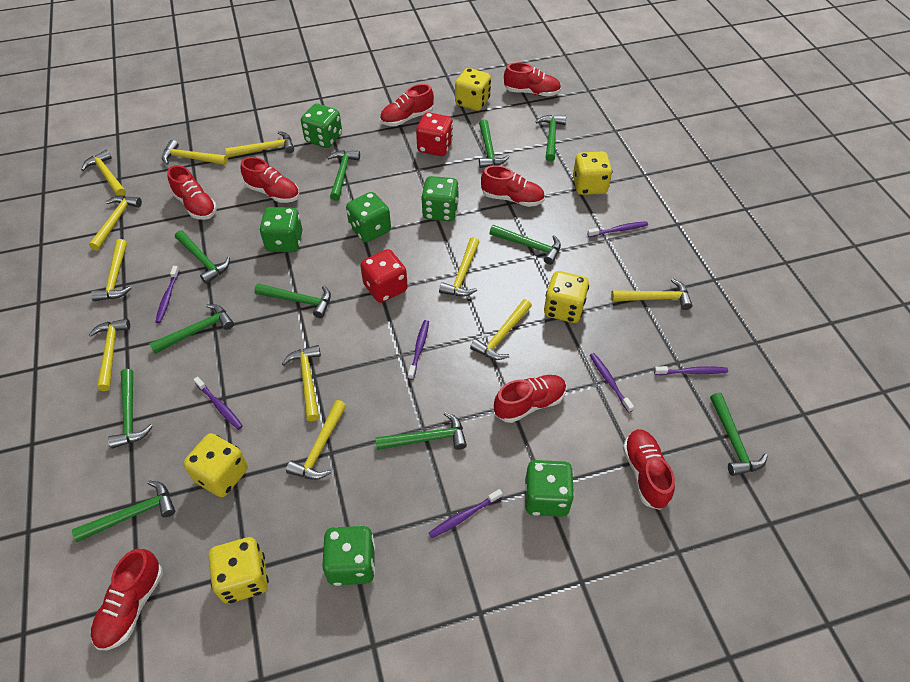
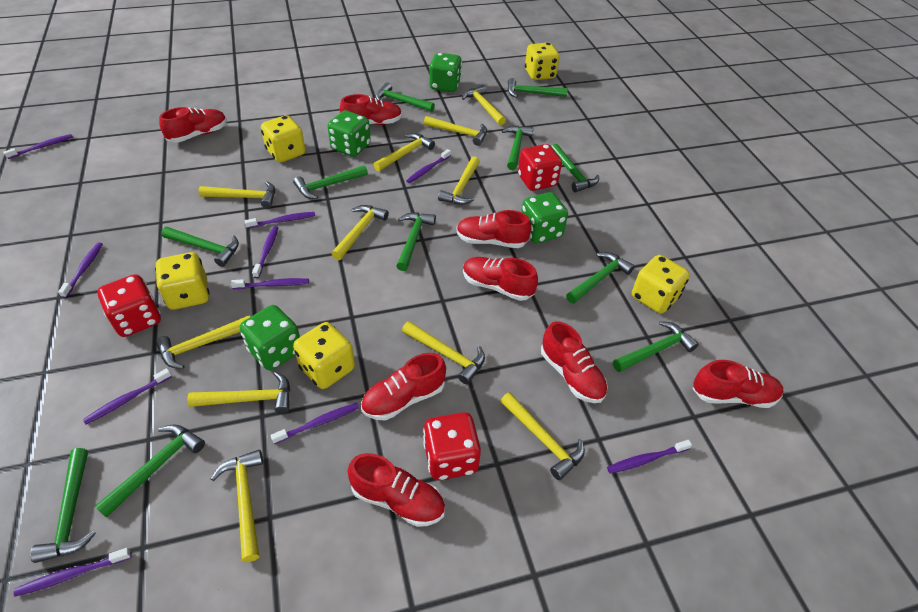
green dice: 6 -> 4
purple toothbrush: 7 -> 10
red dice: 2 -> 3

